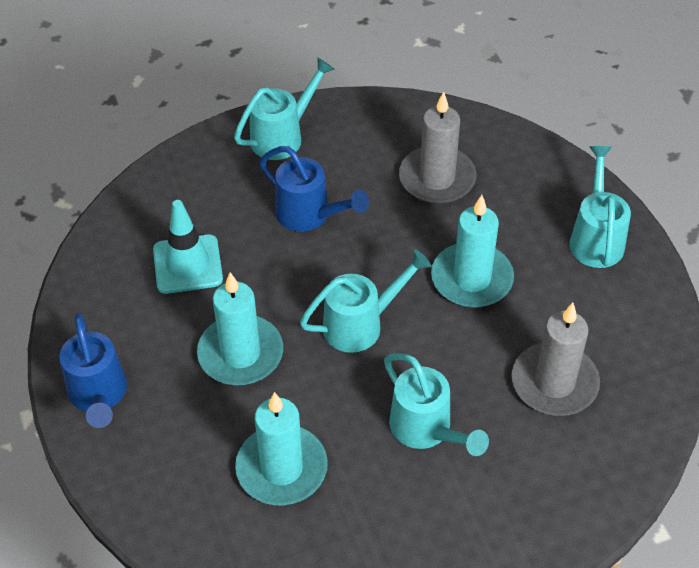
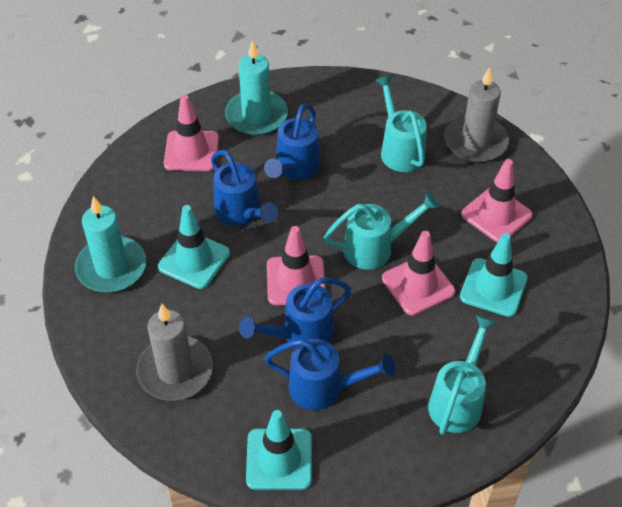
blue watering can: 2 -> 4
pink traffic cone: 0 -> 4
turquoise candle: 3 -> 2
turquoise traffic cone: 1 -> 3
turquoise watering can: 4 -> 3

